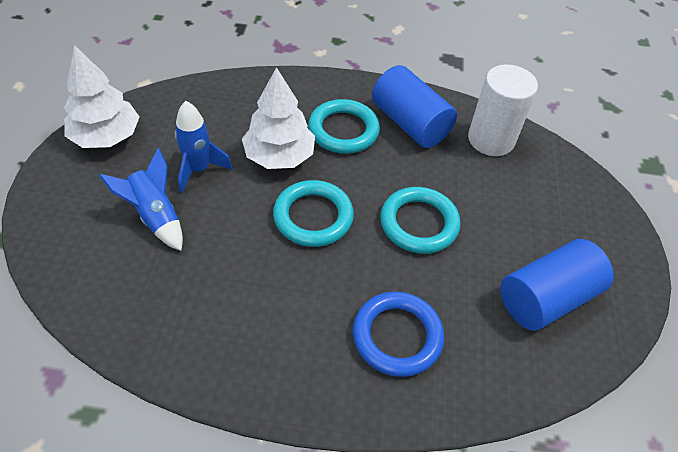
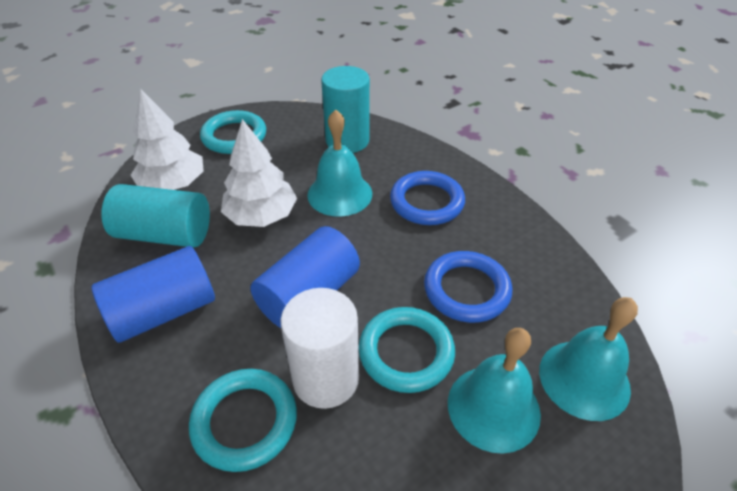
blue ring: 1 -> 2
blue rocket: 2 -> 0
turquoise bell: 0 -> 3
turquoise cylinder: 0 -> 2

